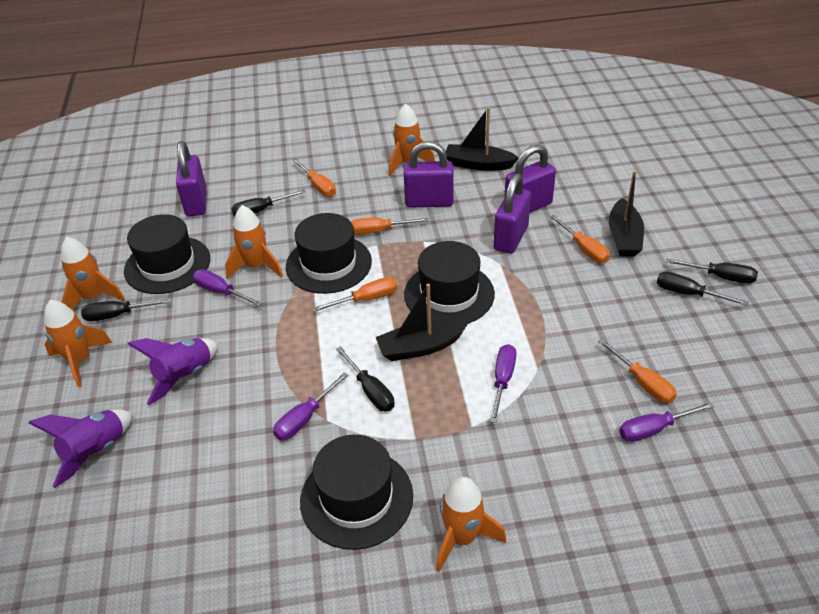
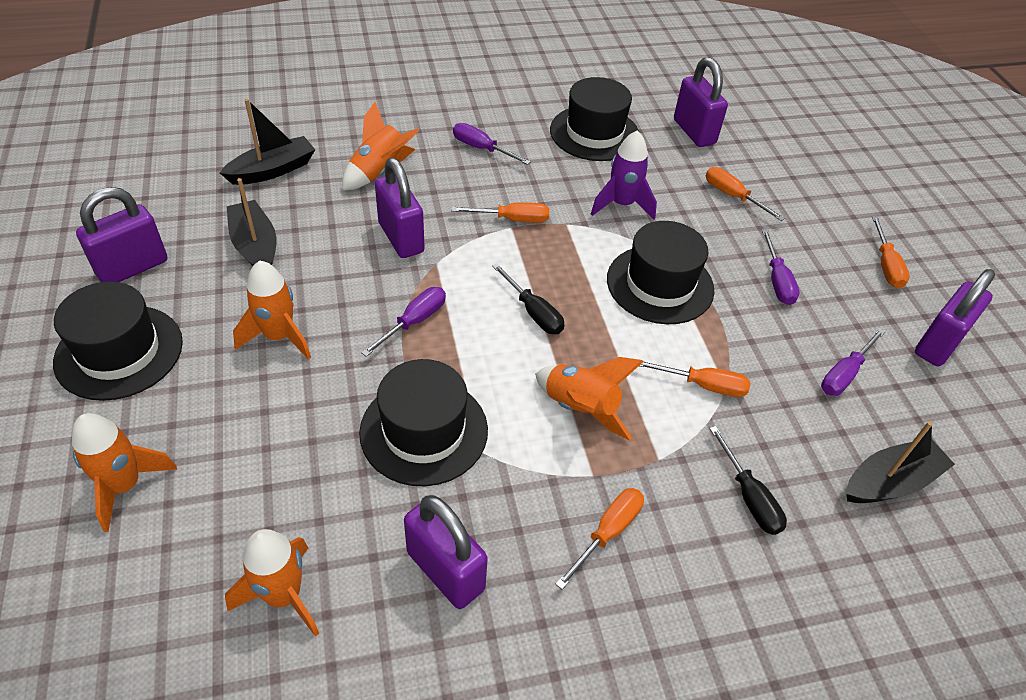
black screwdriver: 5 -> 2
purple padlock: 4 -> 5
purple rocket: 2 -> 1

